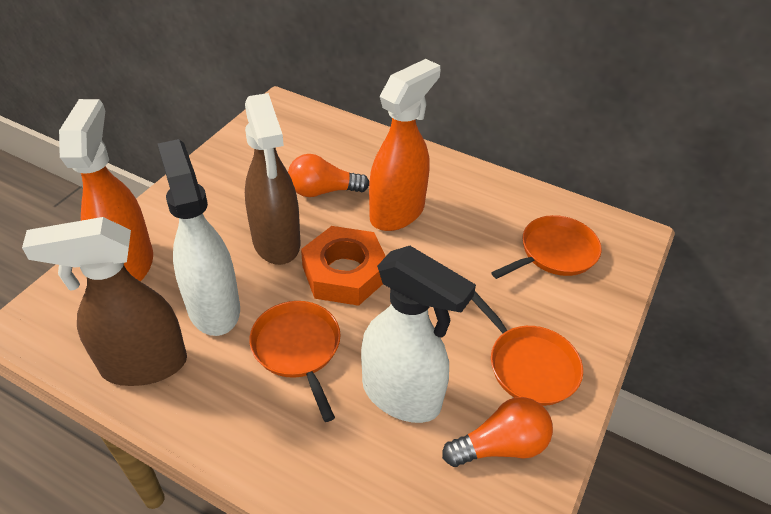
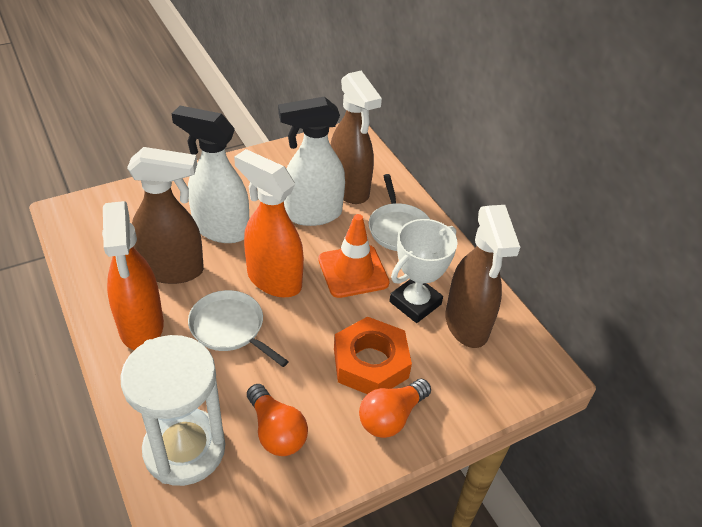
brown spray bottle: 2 -> 3
orange pan: 3 -> 0
orange traffic cone: 0 -> 1
white hourglass: 0 -> 1
white pan: 0 -> 2
white trophy: 0 -> 1

